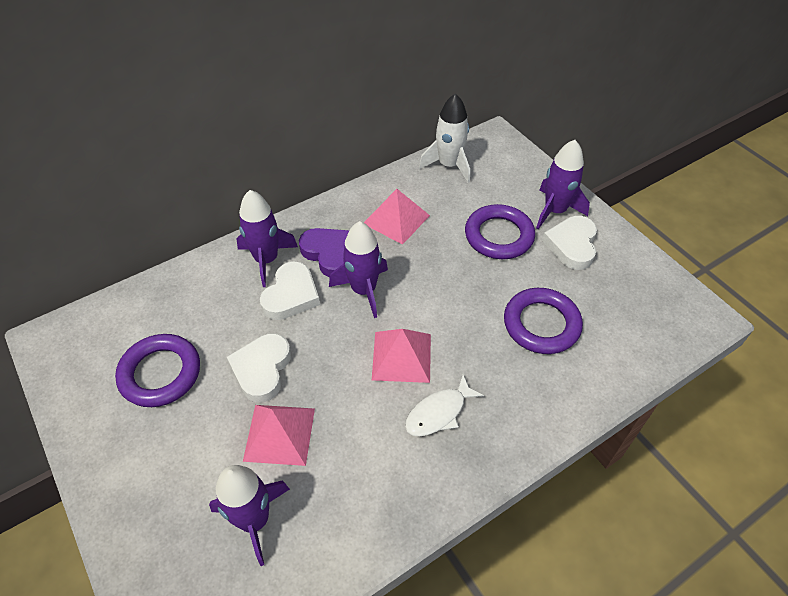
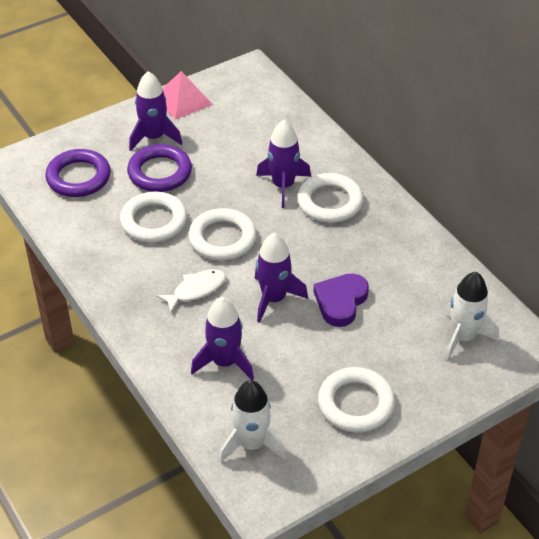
pink pyramid: 3 -> 1
purple ring: 3 -> 2
white heart: 3 -> 0
white ring: 0 -> 4
white rocket: 1 -> 2

